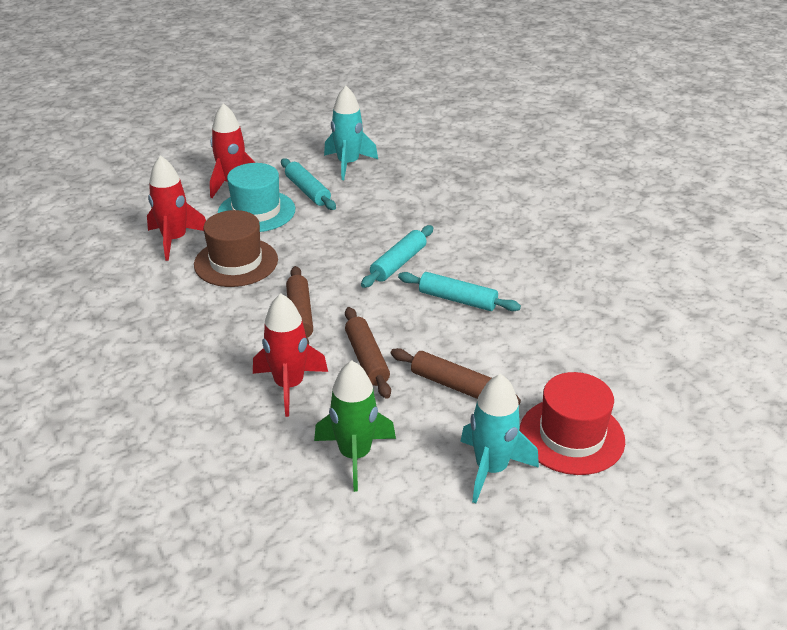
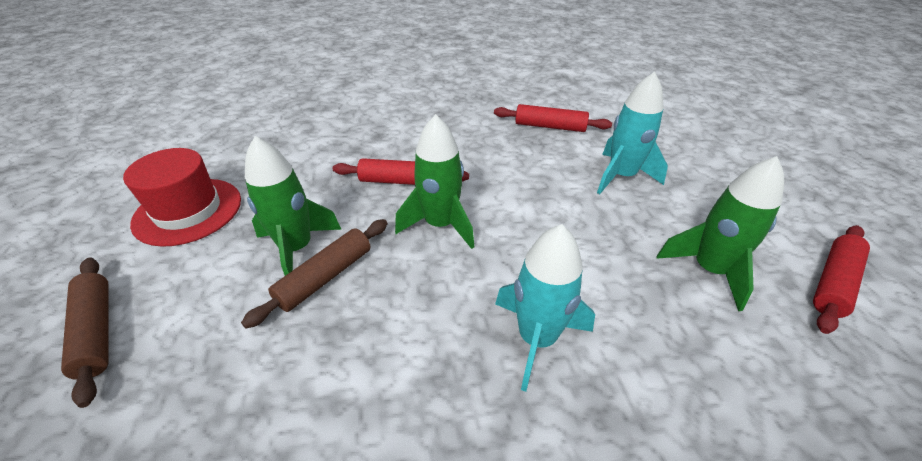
brown hat: 1 -> 0
brown rolling pin: 3 -> 2
green rocket: 1 -> 3
red rocket: 3 -> 0
red rolling pin: 0 -> 3
turquoise hat: 1 -> 0
turquoise rolling pin: 3 -> 0

